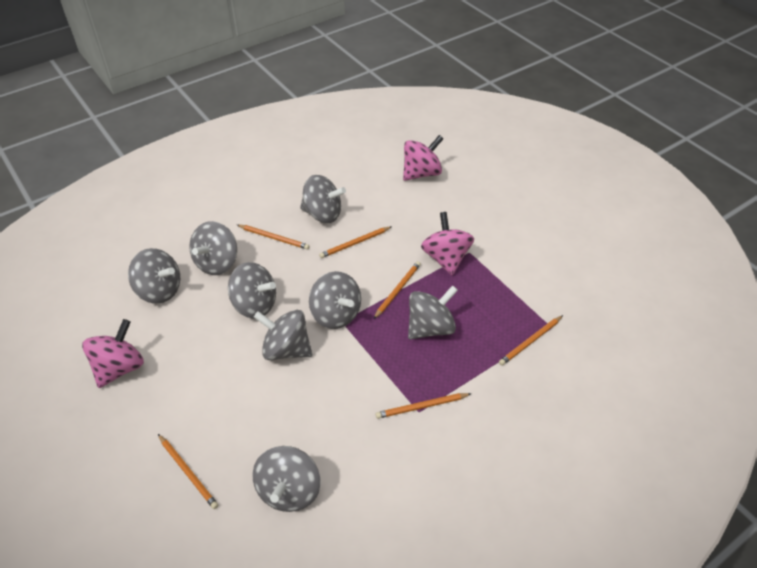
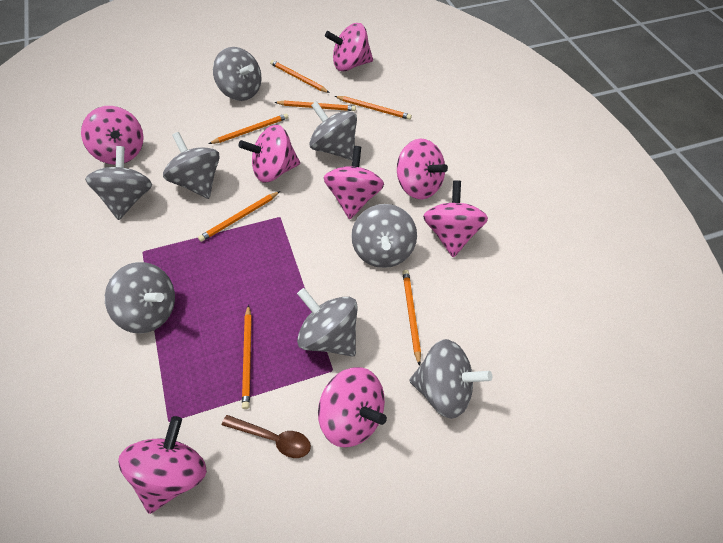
brown spoon: 0 -> 1
orange pencil: 6 -> 7
pink spinning top: 3 -> 8

